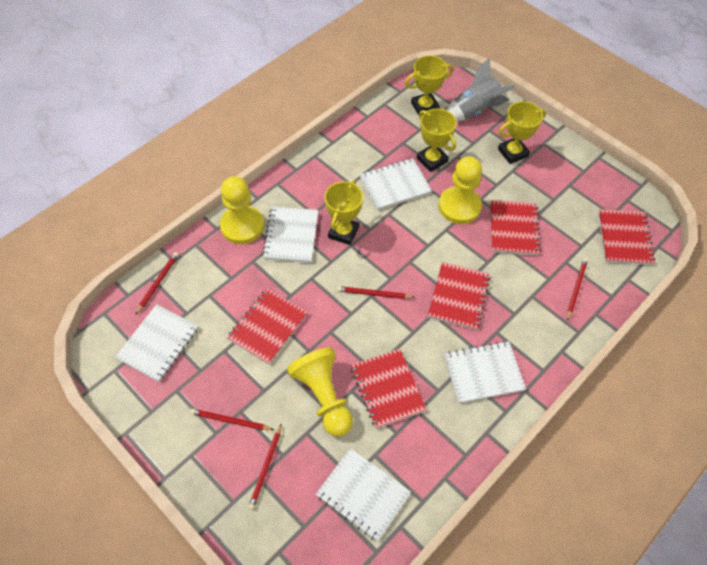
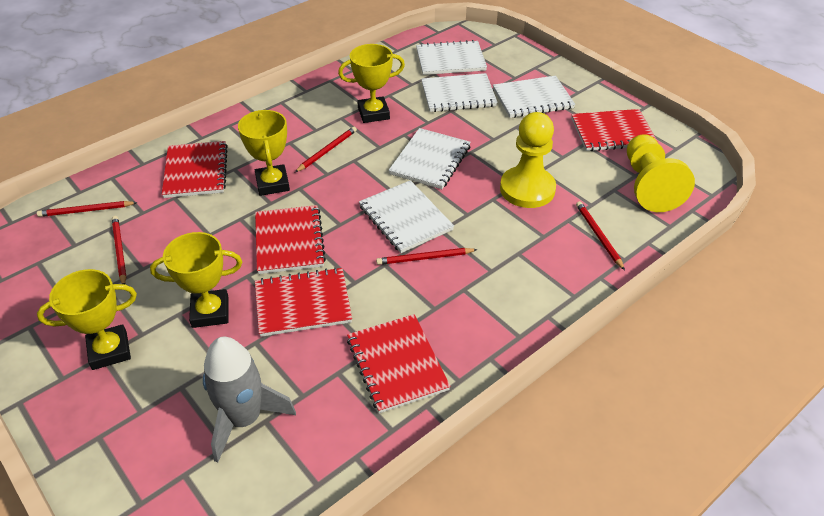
yellow pawn: 3 -> 2

